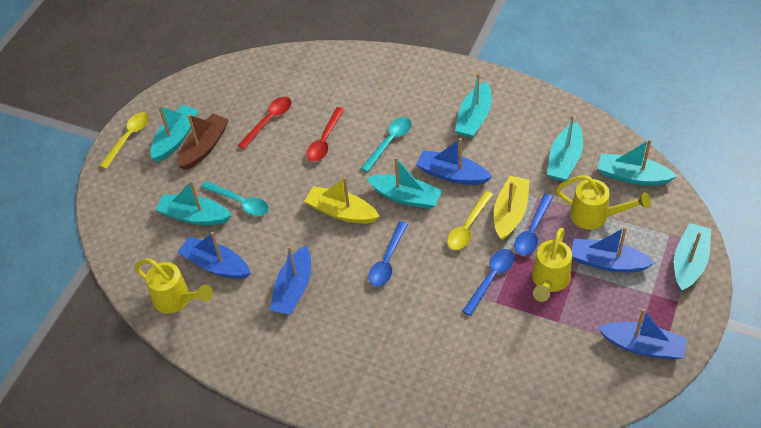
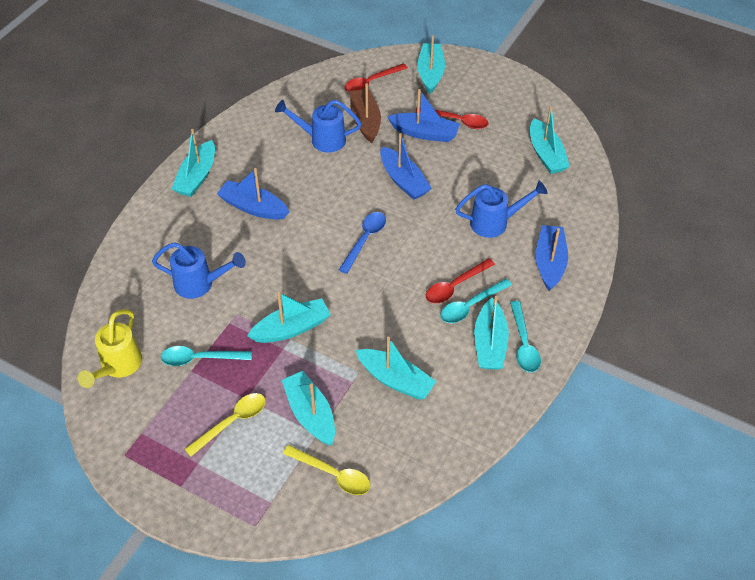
blue boat: 5 -> 4
blue spoon: 3 -> 1
blue watering can: 0 -> 3
red spoon: 2 -> 3
turquoise spoon: 2 -> 3
yellow boat: 2 -> 0
yellow watering can: 3 -> 1

